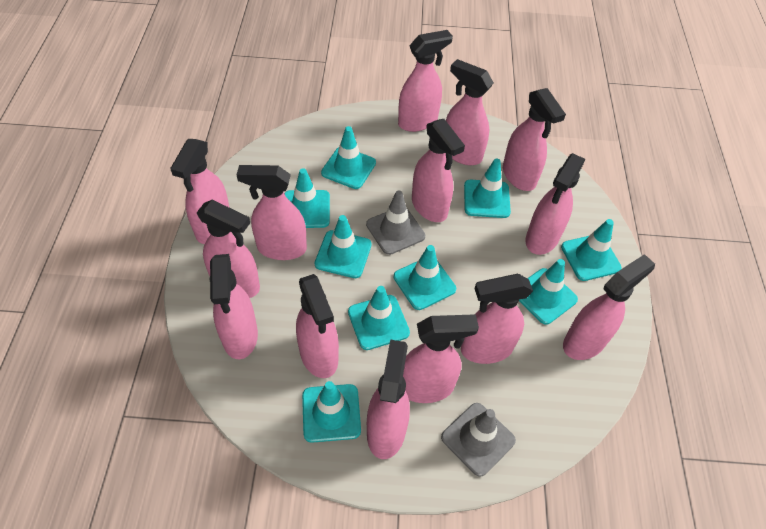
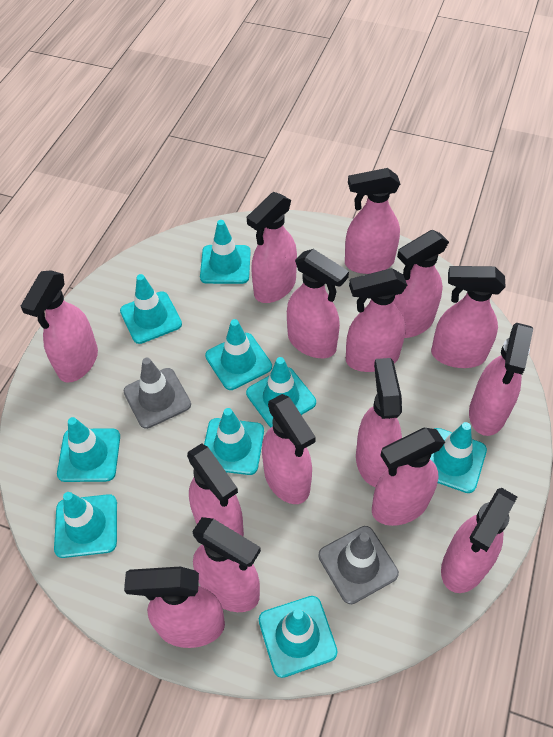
pink spray bottle: 14 -> 15

